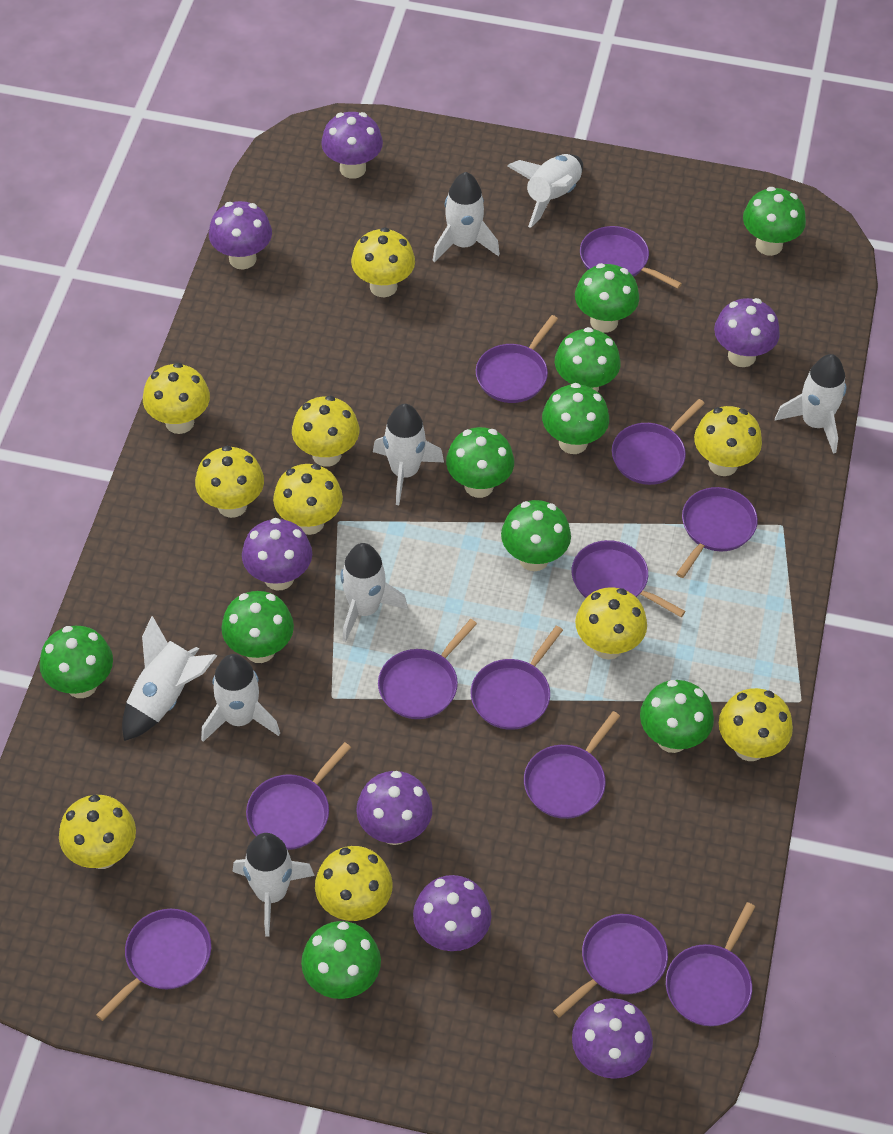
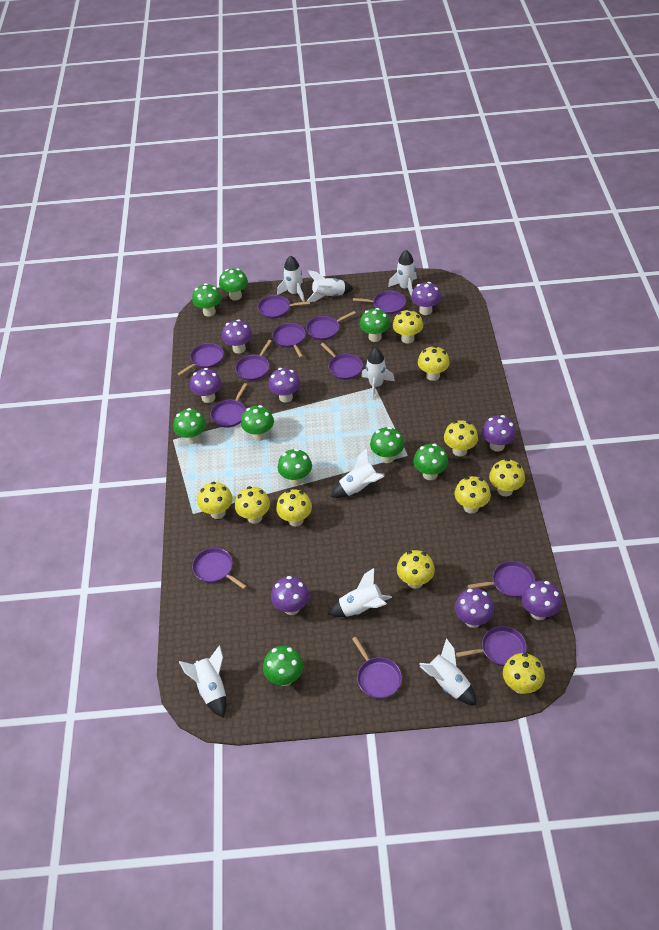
green mushroom: 10 -> 9
purple mushroom: 7 -> 8

